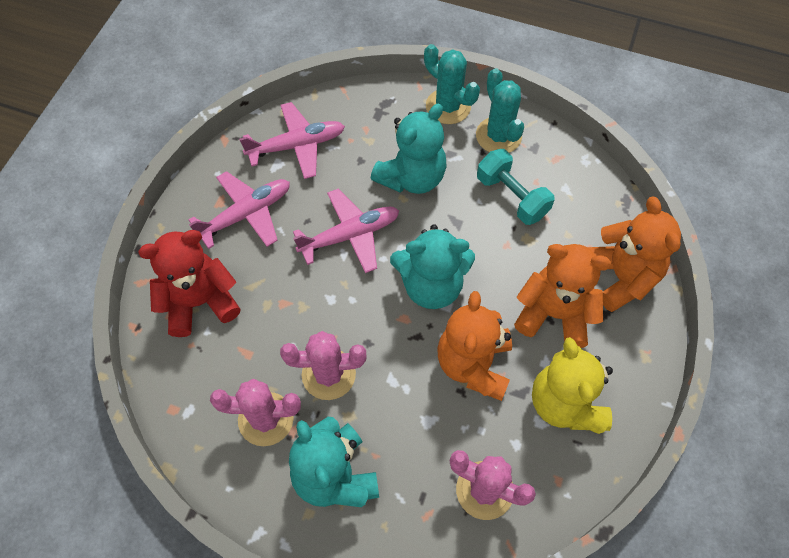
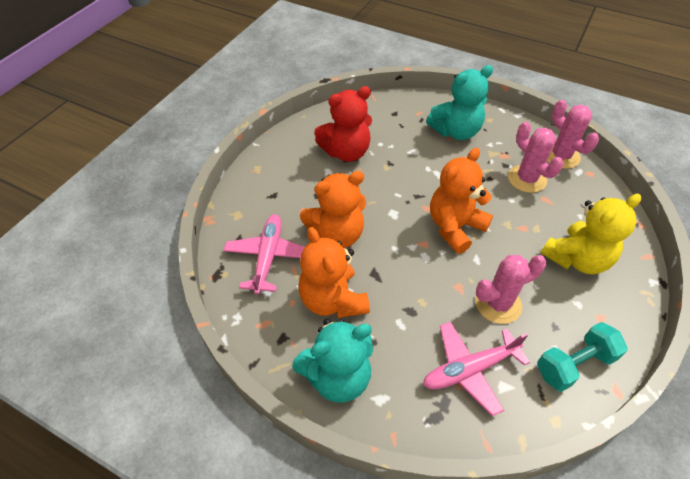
pink plane: 3 -> 2
turquoise cactus: 2 -> 0
turquoise teddy bear: 3 -> 2

